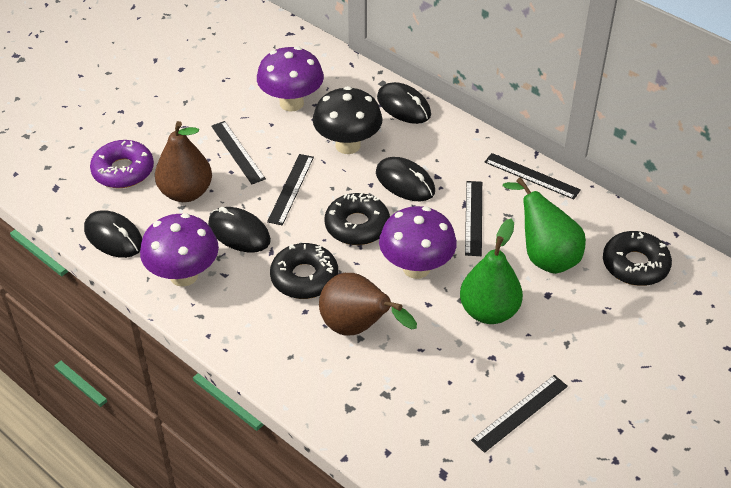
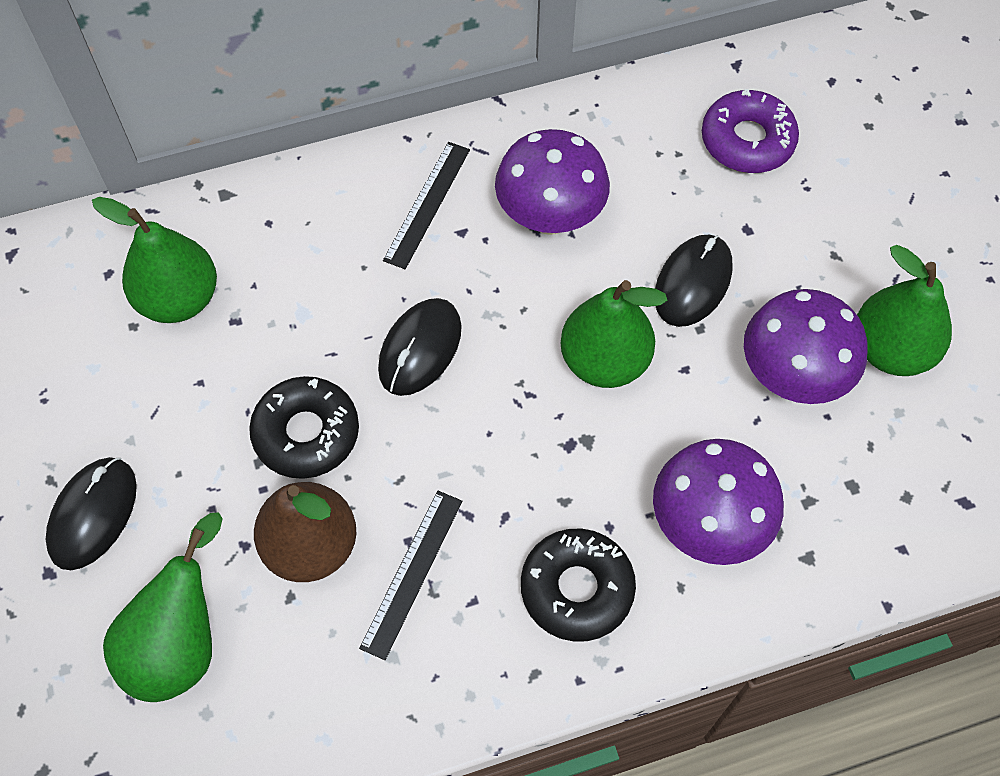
black donut: 3 -> 2
black mouse: 4 -> 3
black mushroom: 1 -> 0
black ruler: 5 -> 2
brown pear: 2 -> 1
green pear: 2 -> 4

